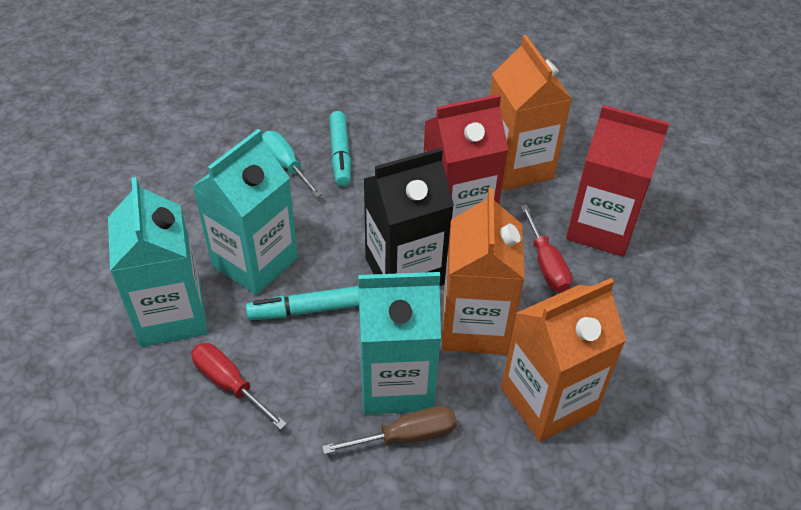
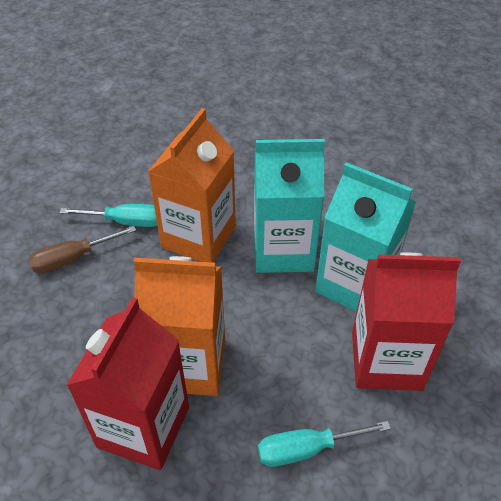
black carton: 1 -> 0
orange carton: 3 -> 2
red screwdriver: 2 -> 0
turquoise carton: 3 -> 2
turquoise marker: 2 -> 0
turquoise screwdriver: 1 -> 2

